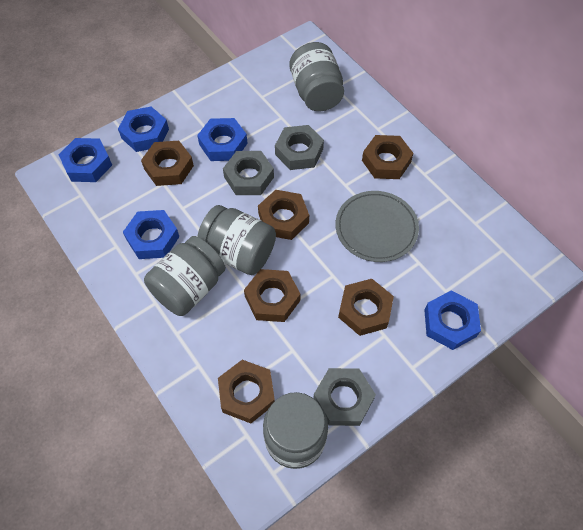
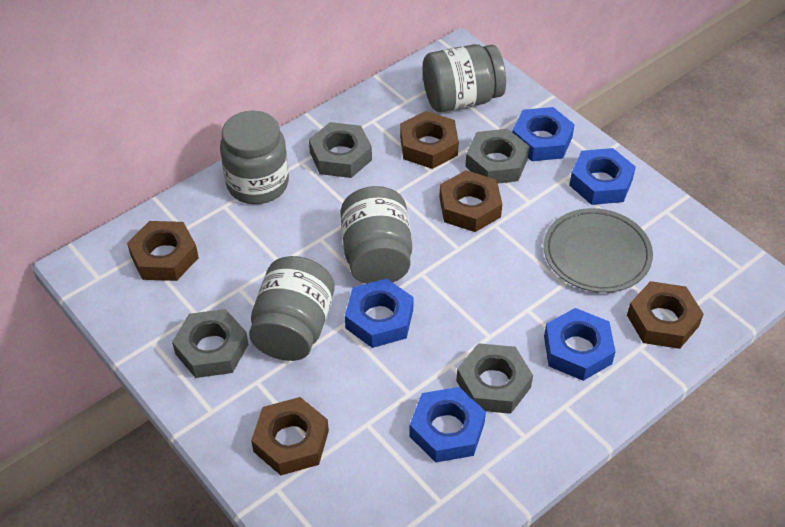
brown nut: 6 -> 5
grey nut: 3 -> 4

